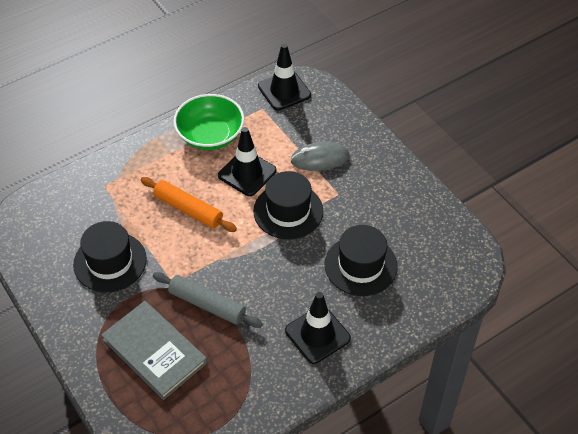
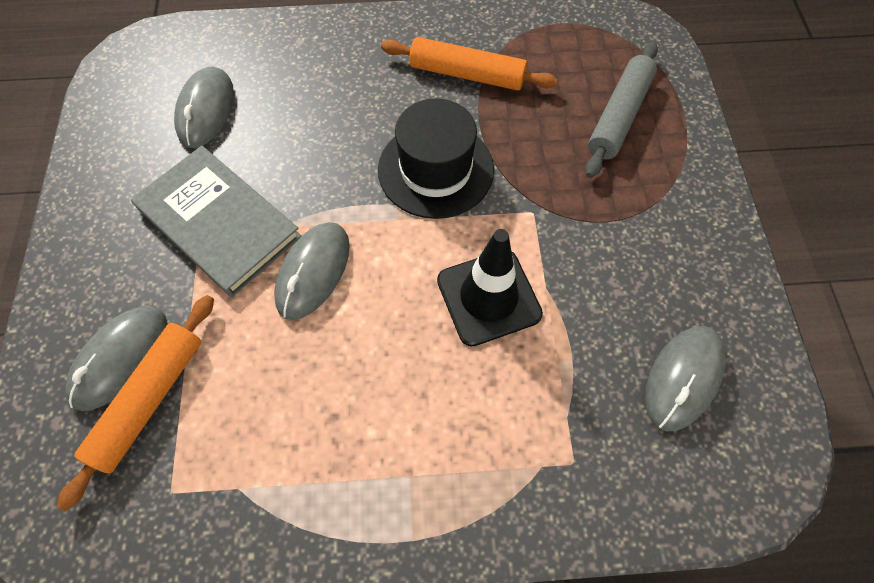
black hat: 3 -> 1
black traffic cone: 3 -> 1
green bowl: 1 -> 0
grey mouse: 1 -> 4
orange rolling pin: 1 -> 2

